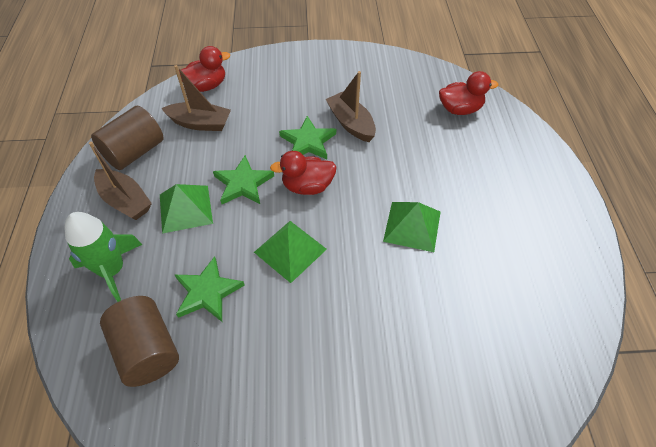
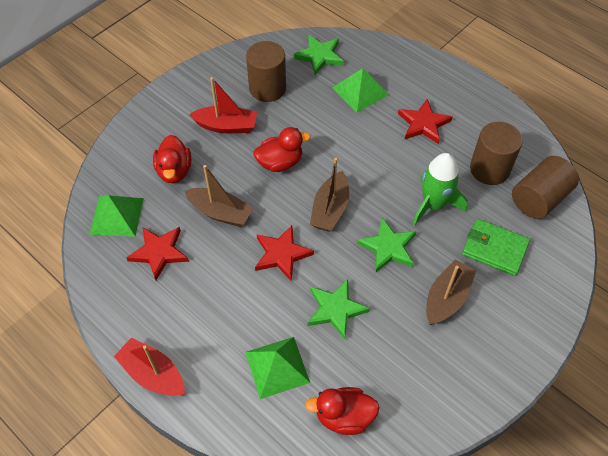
brown cylinder: 2 -> 3
green wallet: 0 -> 1
red boat: 0 -> 2
red star: 0 -> 3

